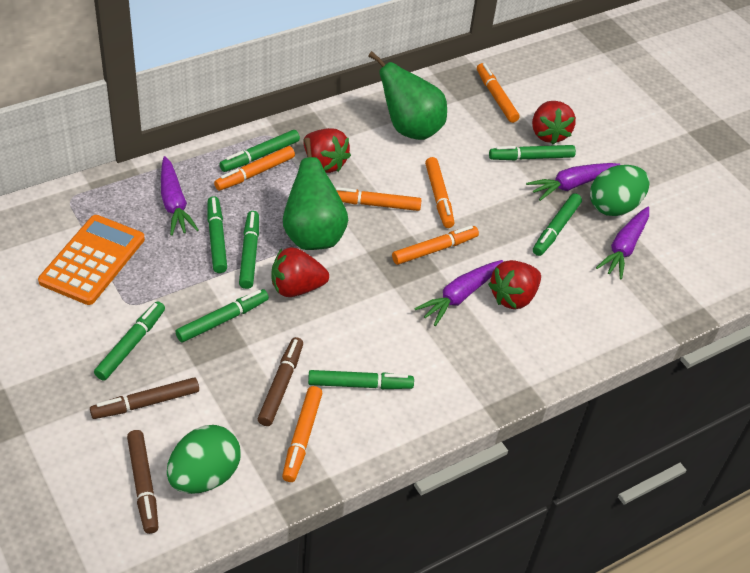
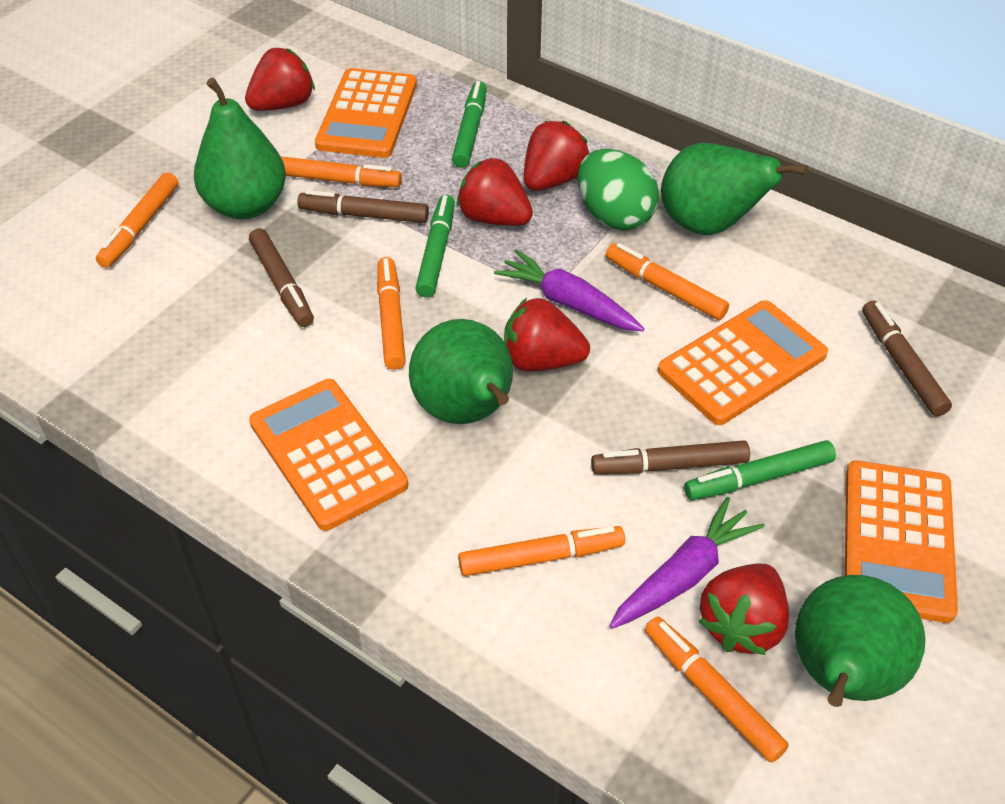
brown marker: 3 -> 4
green egg: 2 -> 1
green marker: 8 -> 3
green pear: 2 -> 4
orange calculator: 1 -> 4
purple carrot: 4 -> 2
red strawberry: 4 -> 5

